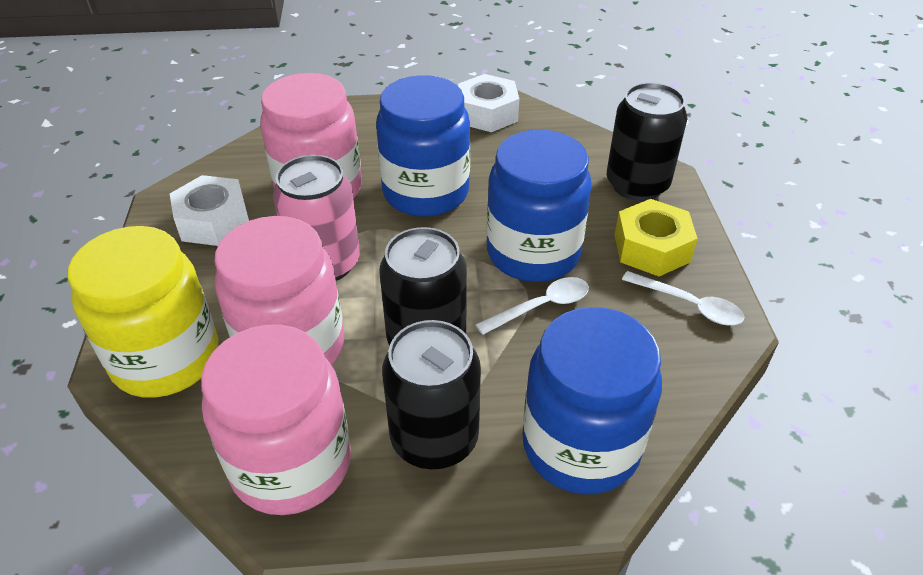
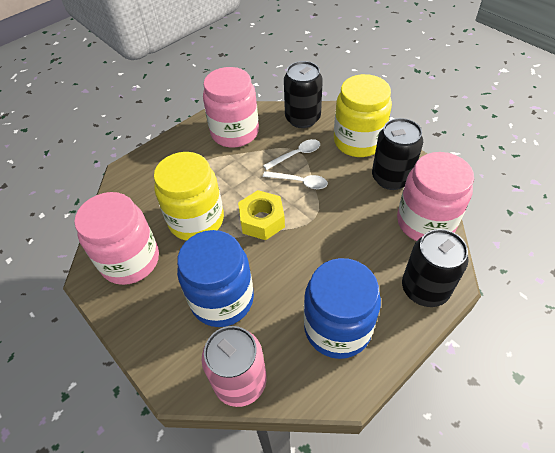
blue jar: 3 -> 2
white nut: 2 -> 0
yellow jar: 1 -> 2

